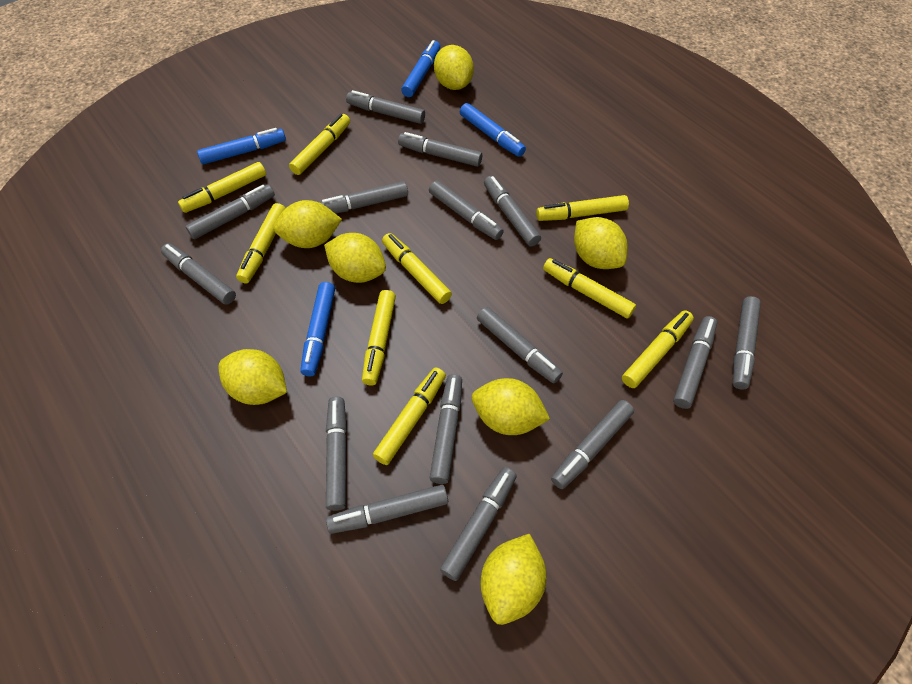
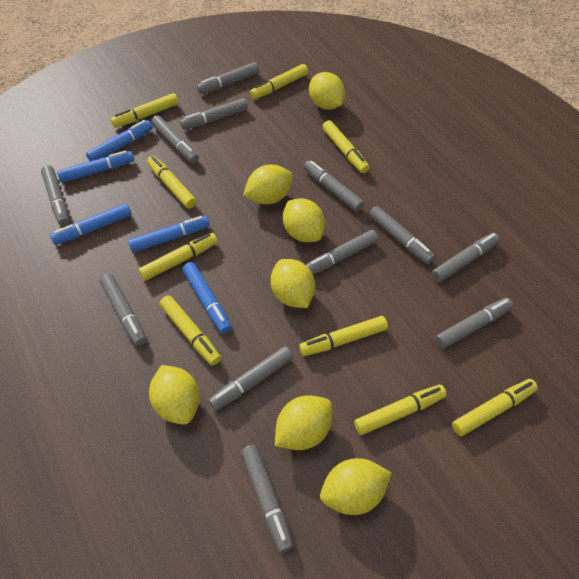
blue marker: 4 -> 5
grey marker: 15 -> 12

